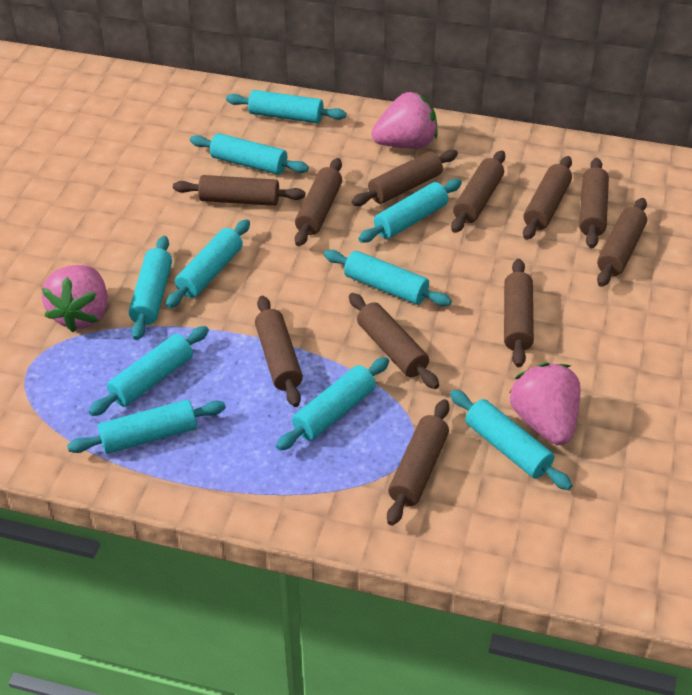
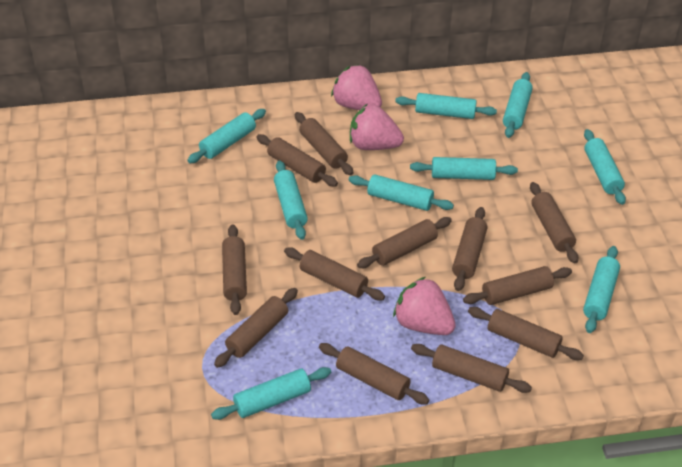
brown rolling pin: 11 -> 12
turquoise rolling pin: 10 -> 9

